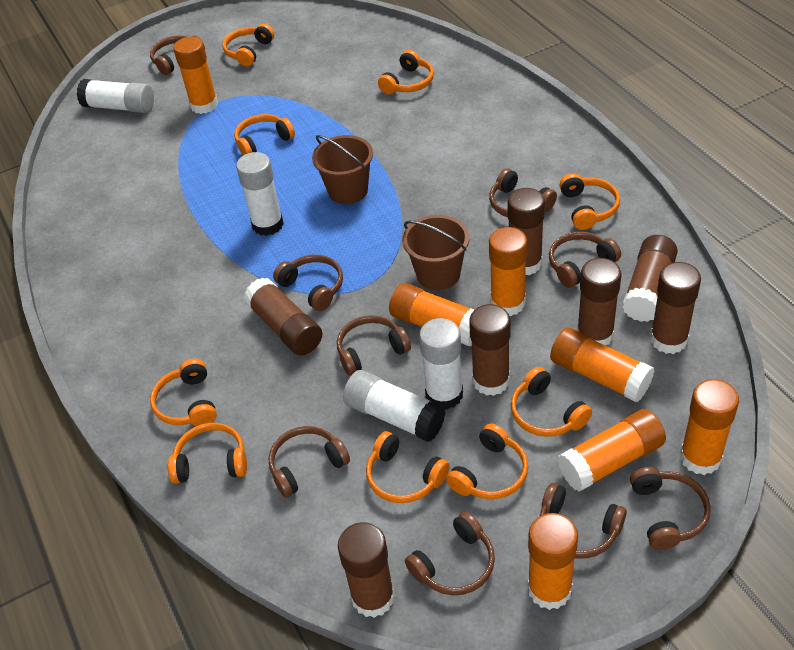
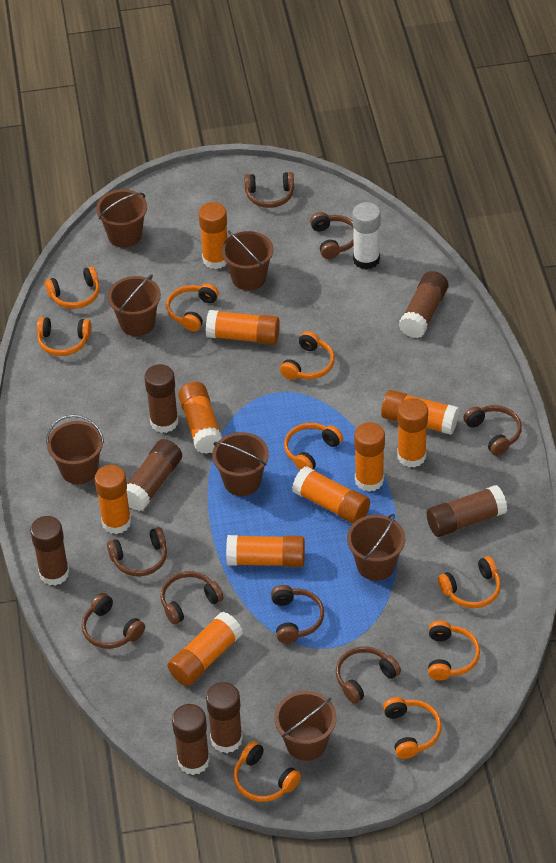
brown bucket: 2 -> 7
brown headphones: 9 -> 8
orange glue stick: 7 -> 10
white glue stick: 4 -> 1

